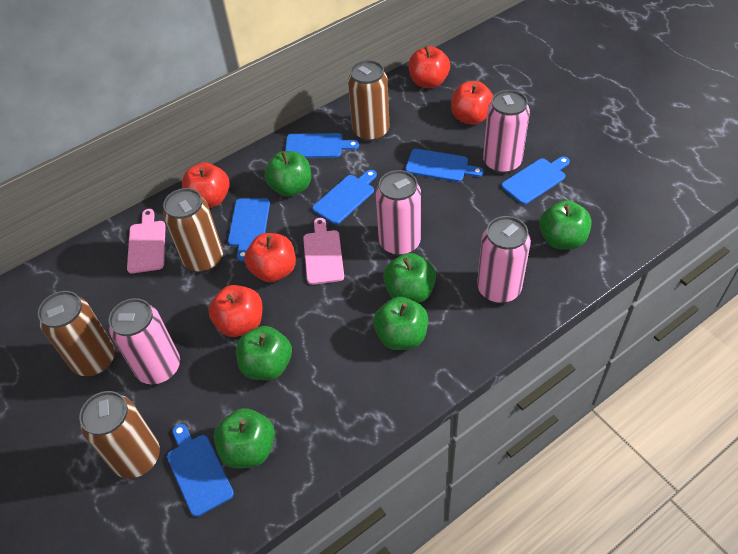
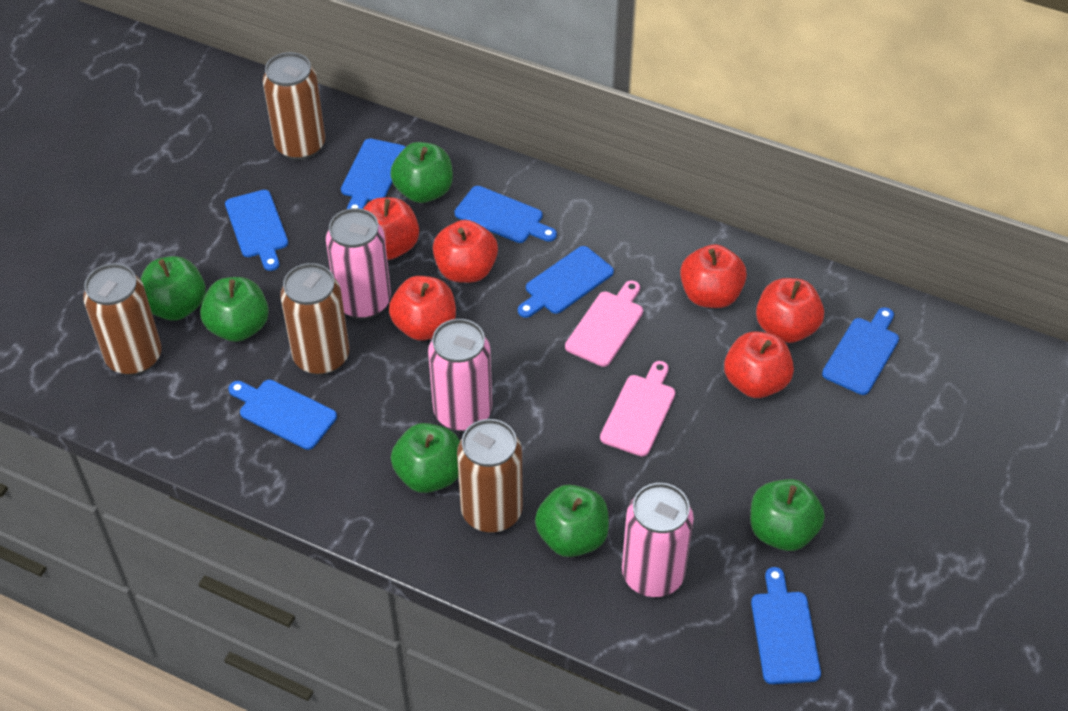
blue cutting board: 6 -> 7
pink can: 4 -> 3
red apple: 5 -> 6

